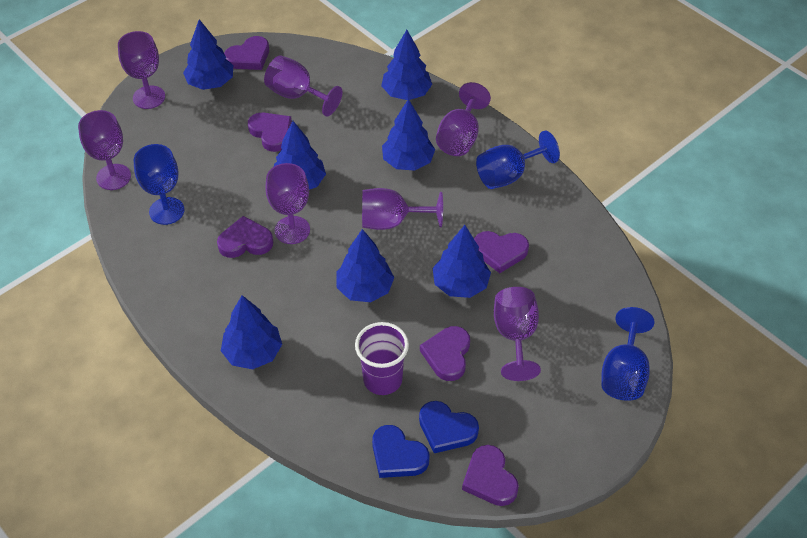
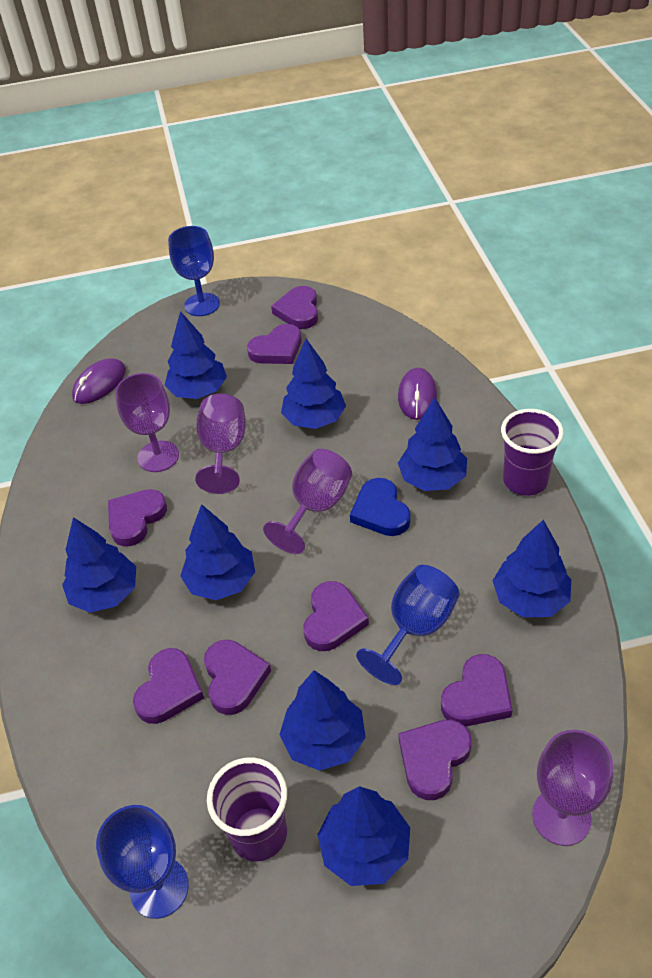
blue heart: 2 -> 1
blue tree: 7 -> 8
purple cup: 1 -> 2
purple goblet: 7 -> 4
purple heart: 6 -> 8
purple mouse: 0 -> 2

